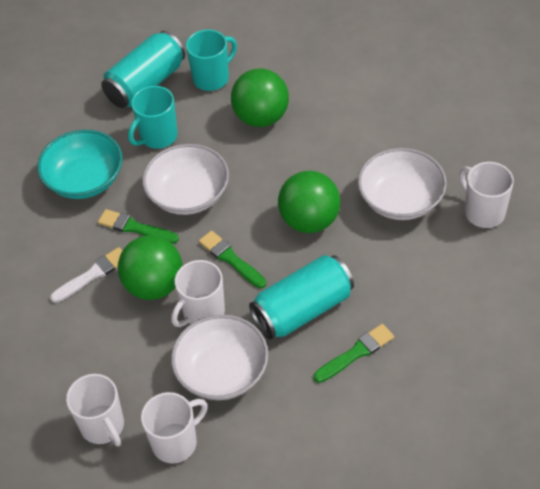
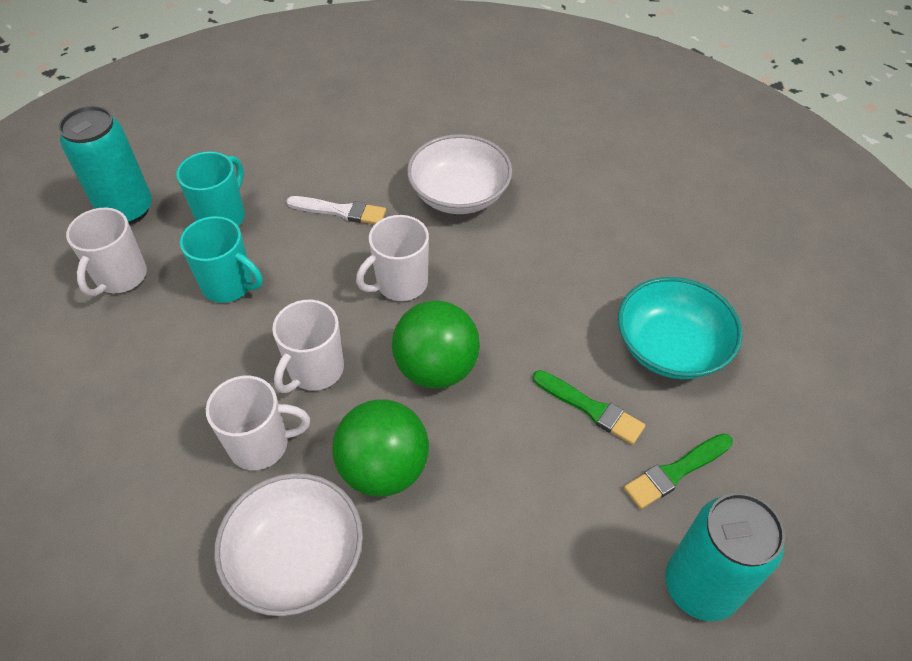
green ball: 3 -> 2
green brush: 3 -> 2
white bowl: 3 -> 2

